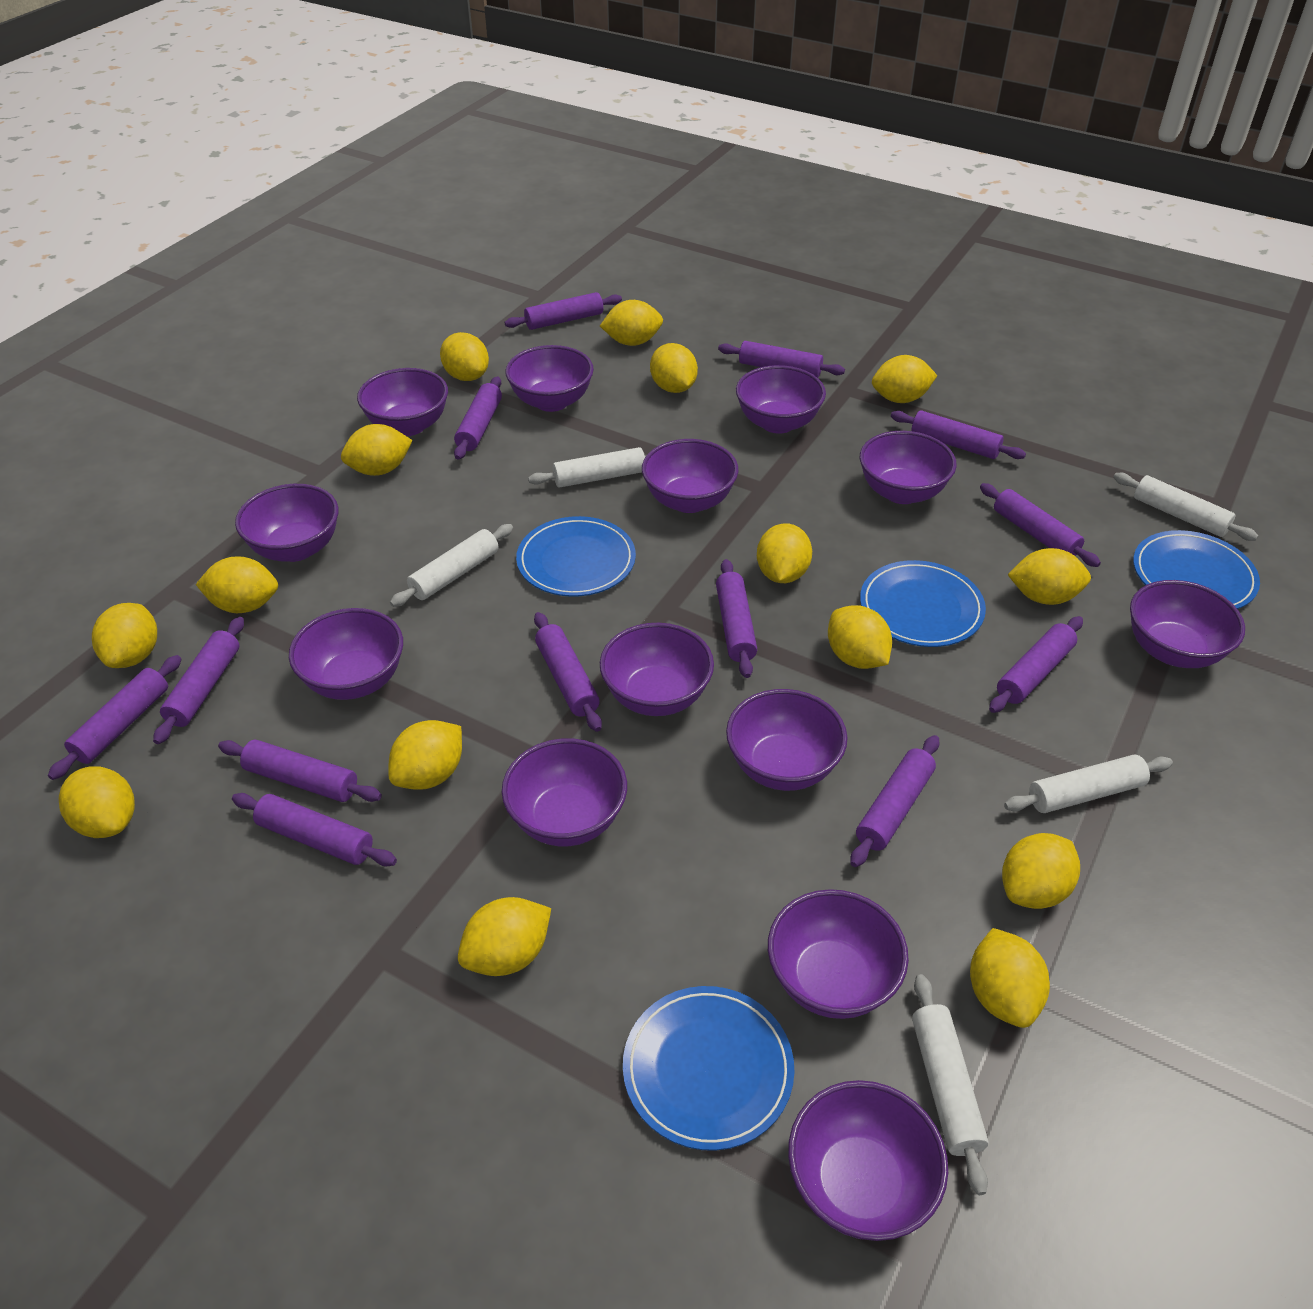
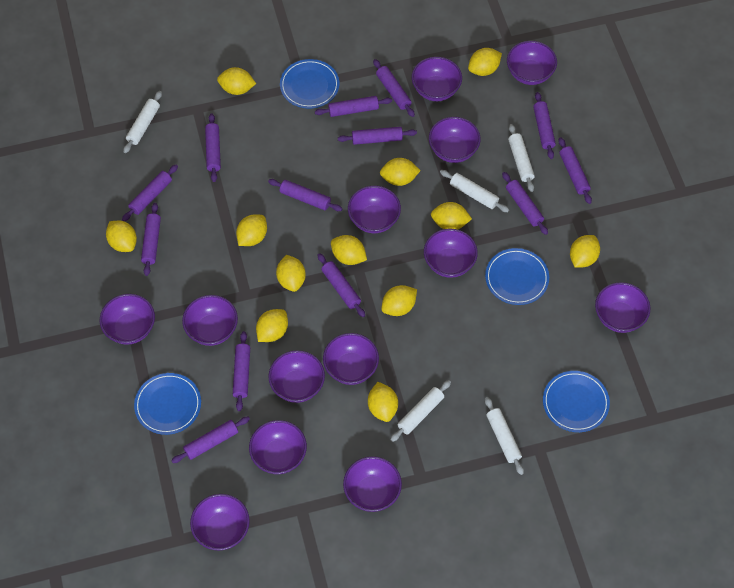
yellow lemon: 15 -> 12

